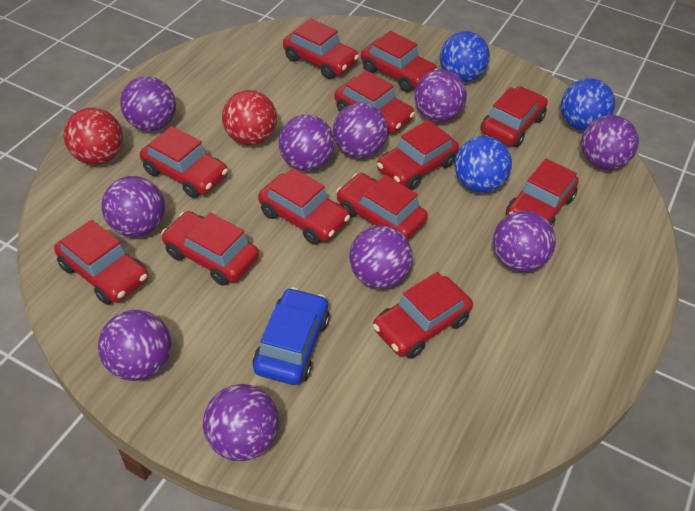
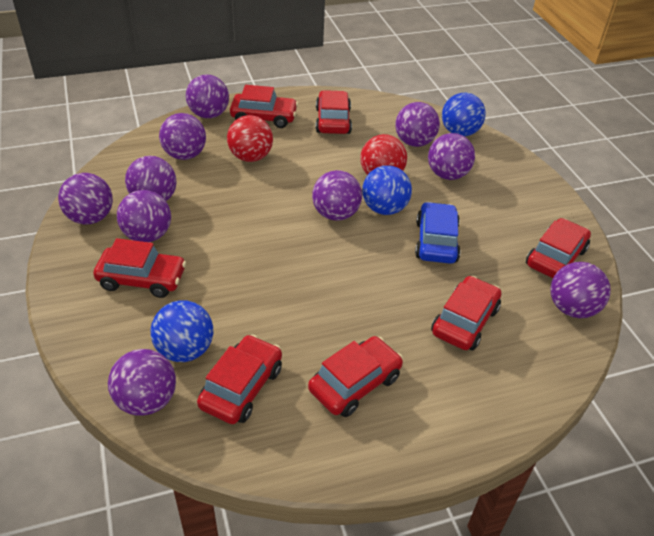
red car: 12 -> 7

